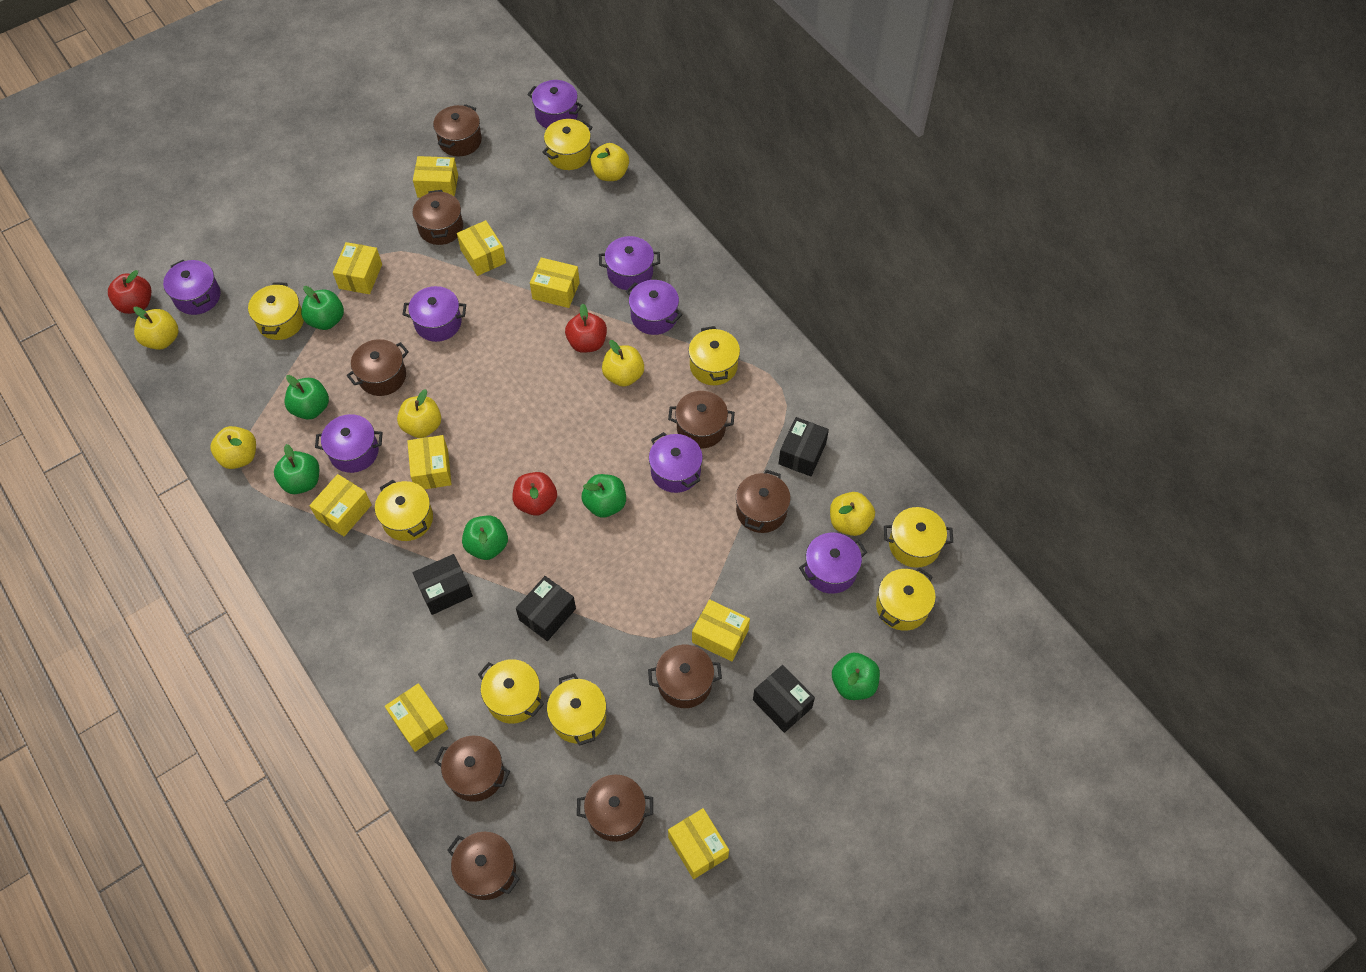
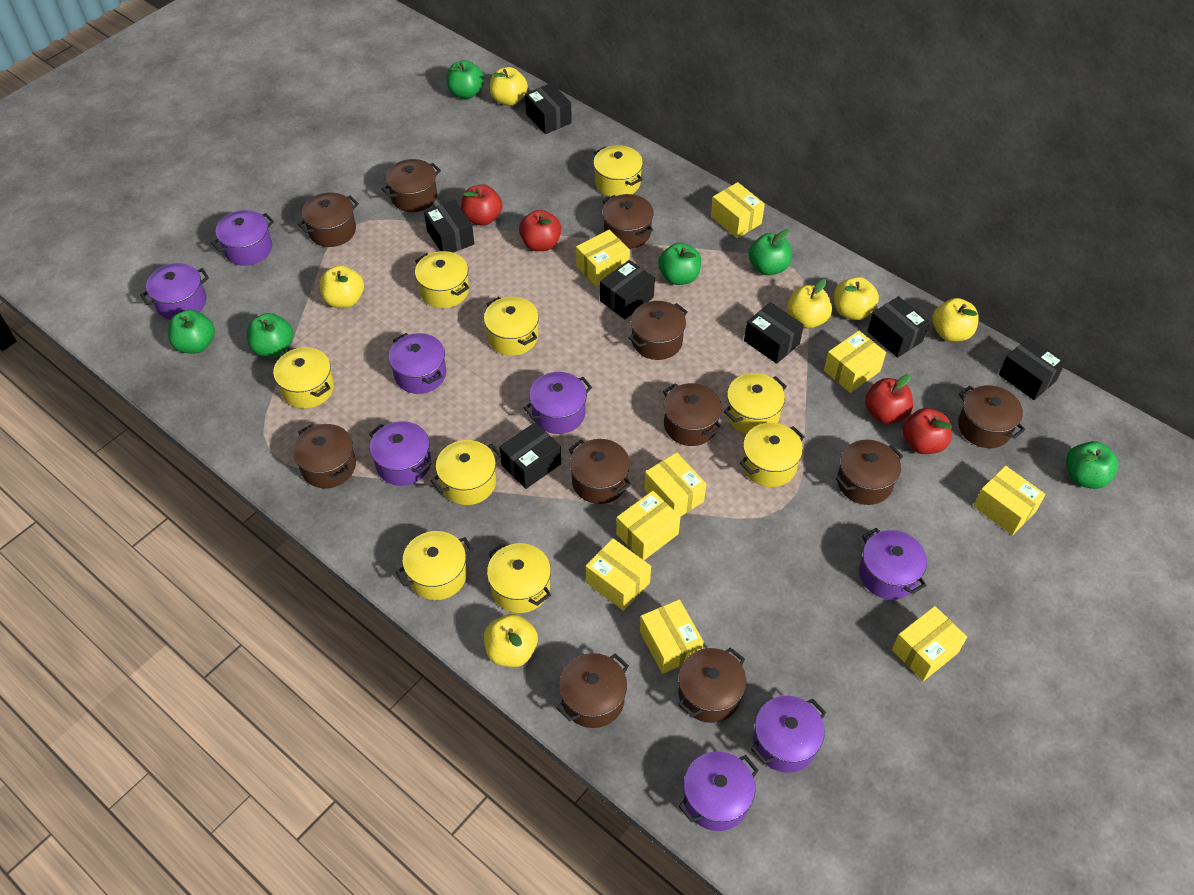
black box: 4 -> 7
brown pot: 9 -> 11
red apple: 3 -> 4
yellow pot: 8 -> 9

